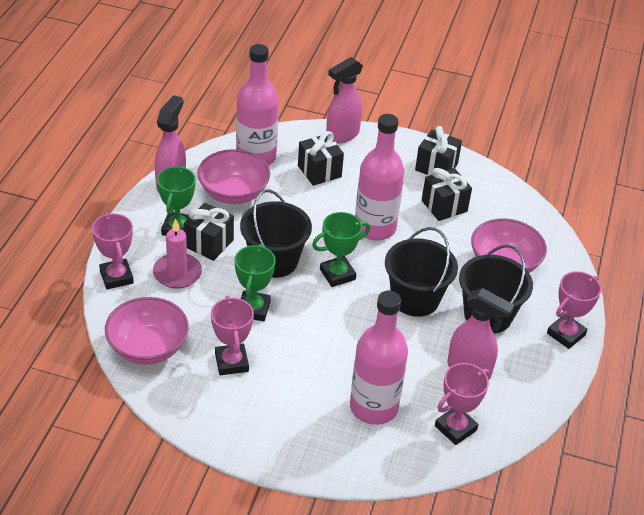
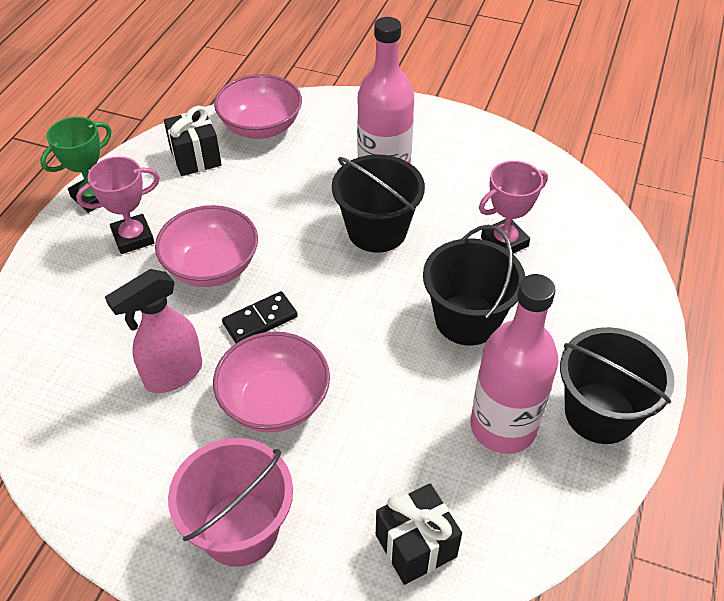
black domino: 0 -> 1
black gift: 4 -> 2
green trophy: 3 -> 1
pink bottle: 3 -> 2
pink bucket: 0 -> 1
pink candle: 1 -> 0
pink spray bottle: 3 -> 1
pink trophy: 4 -> 2

